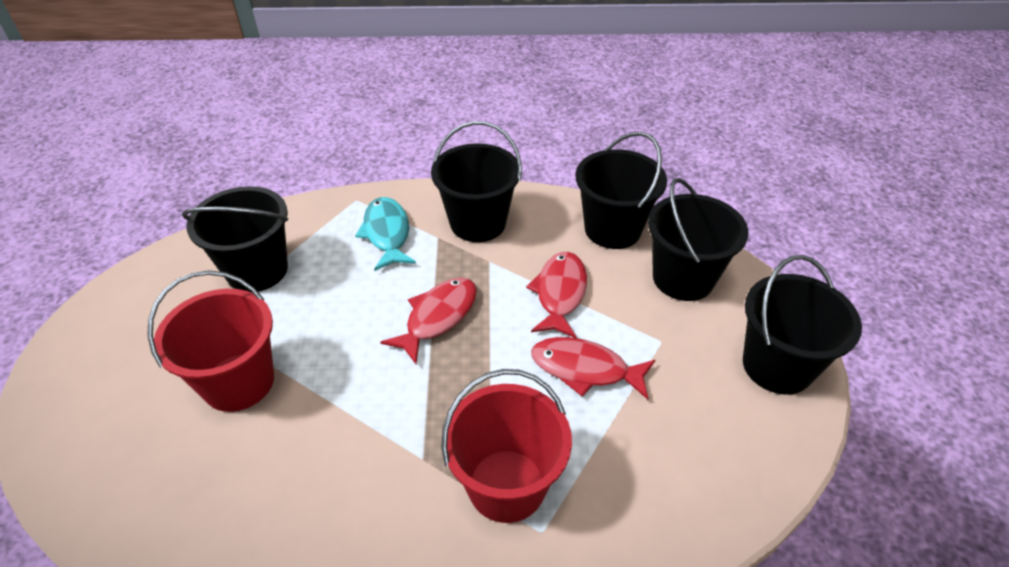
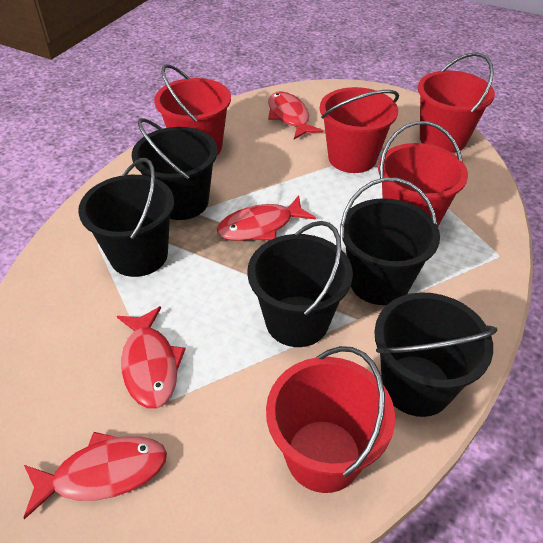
red bucket: 2 -> 5
red fish: 3 -> 4
turquoise fish: 1 -> 0

